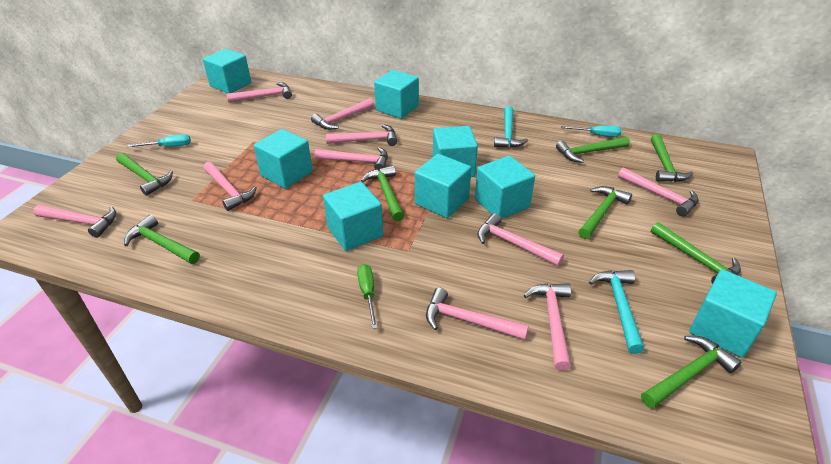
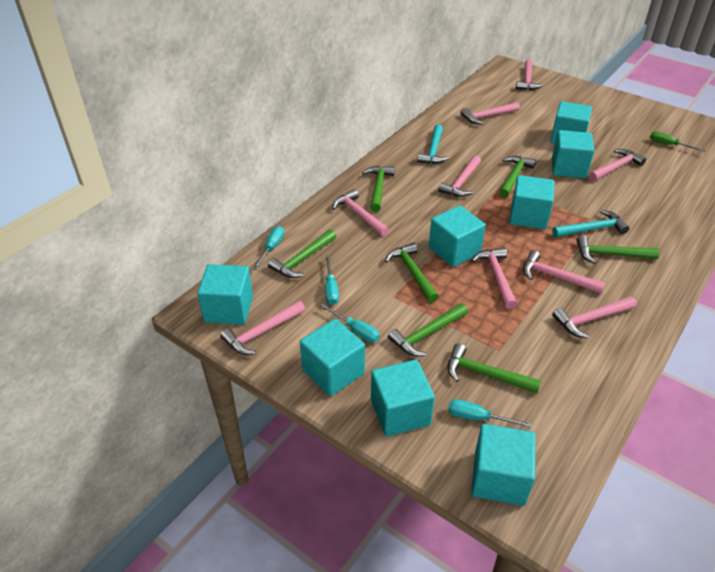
green hammer: 8 -> 7
pink hammer: 10 -> 9
turquoise screwdriver: 2 -> 4

